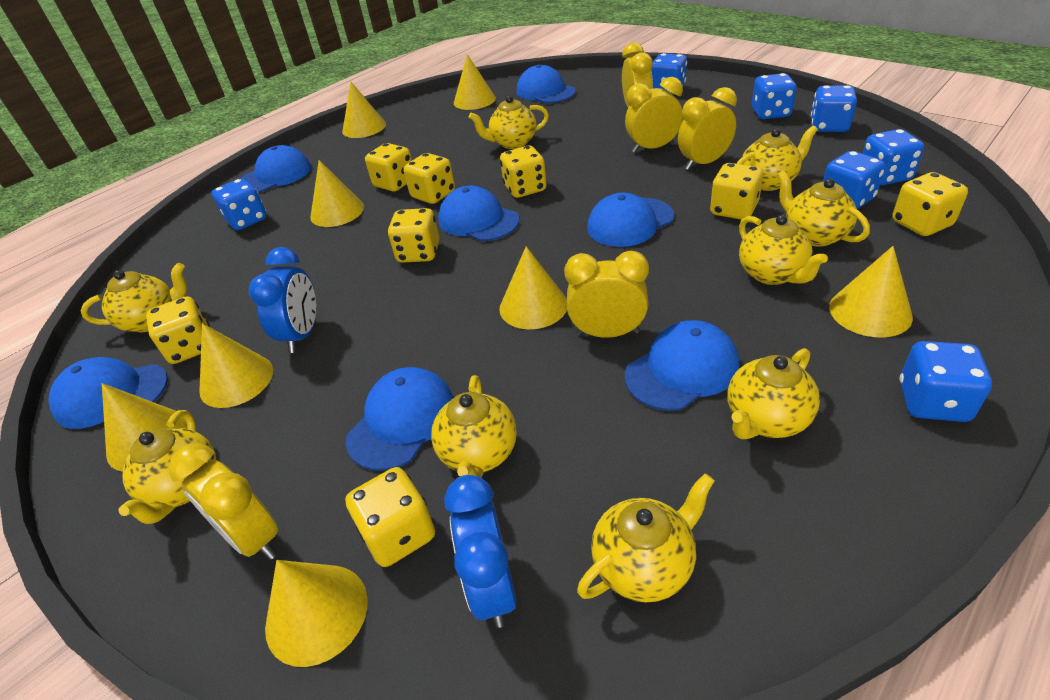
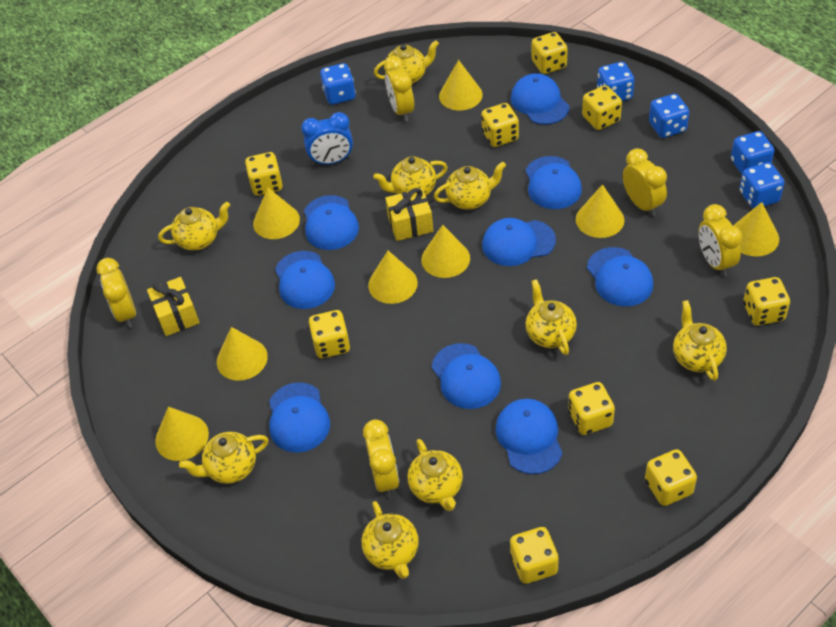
blue cap: 7 -> 9
blue clock: 2 -> 1
blue dice: 7 -> 5
yellow dice: 8 -> 9
yellow gift: 0 -> 2

